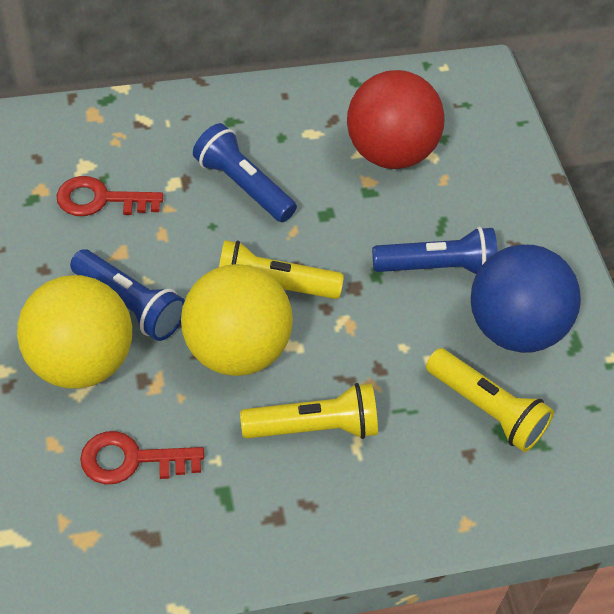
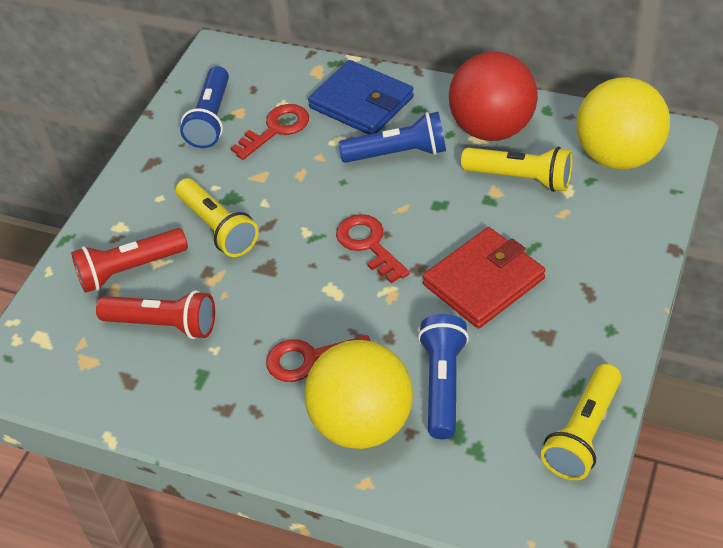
blue ball: 1 -> 0
blue wallet: 0 -> 1
red flashlight: 0 -> 2
red key: 2 -> 3
red wallet: 0 -> 1

